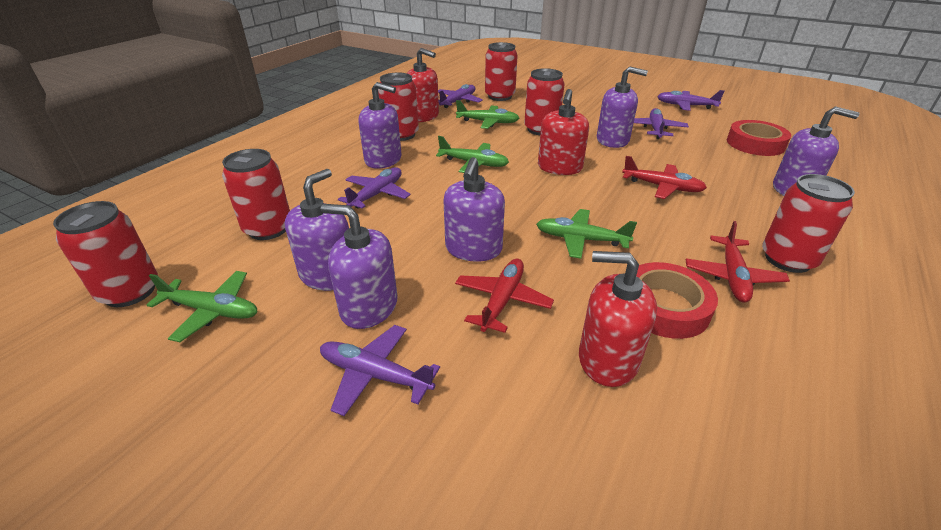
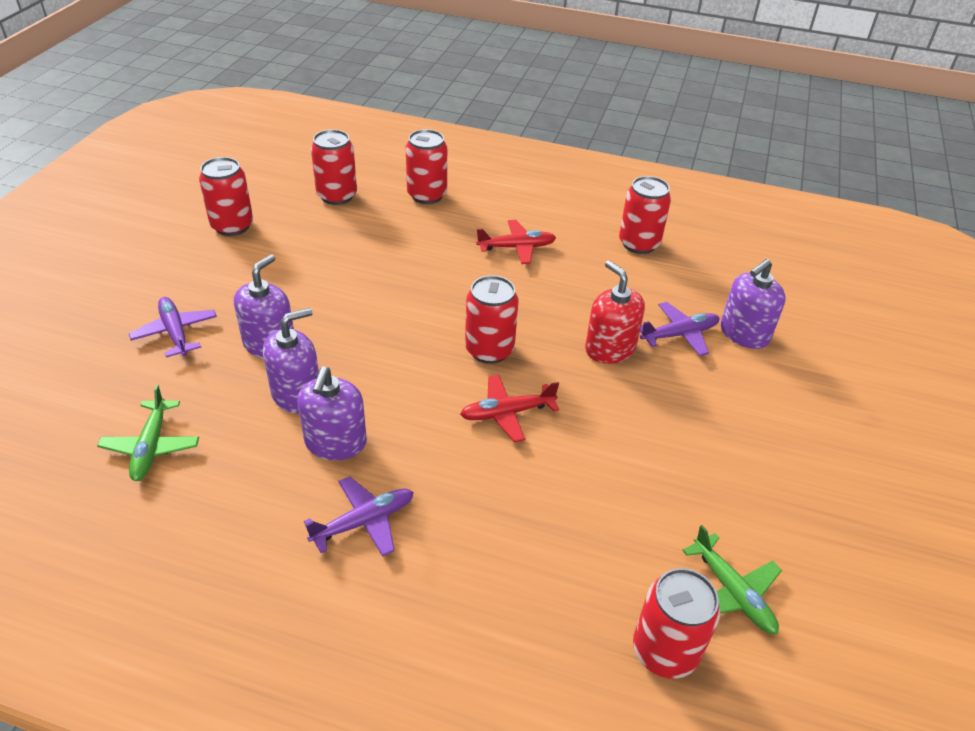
green plane: 4 -> 2
purple plane: 5 -> 3
purple soap dispenser: 6 -> 4
red plane: 3 -> 2
red soap dispenser: 3 -> 1
red tape: 2 -> 0

